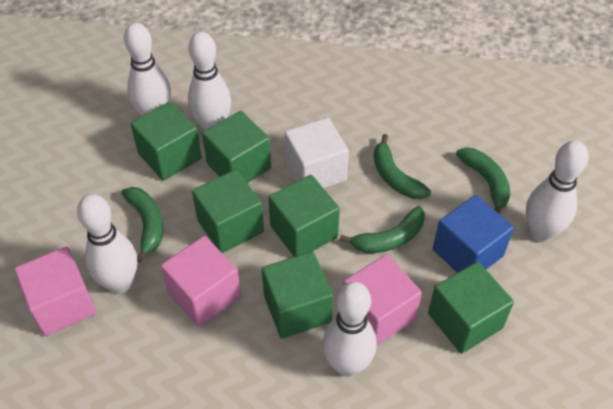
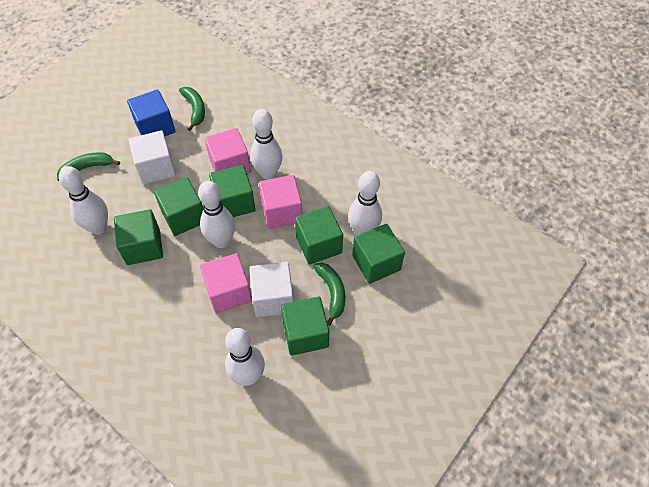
green banana: 4 -> 3
white cube: 1 -> 2

